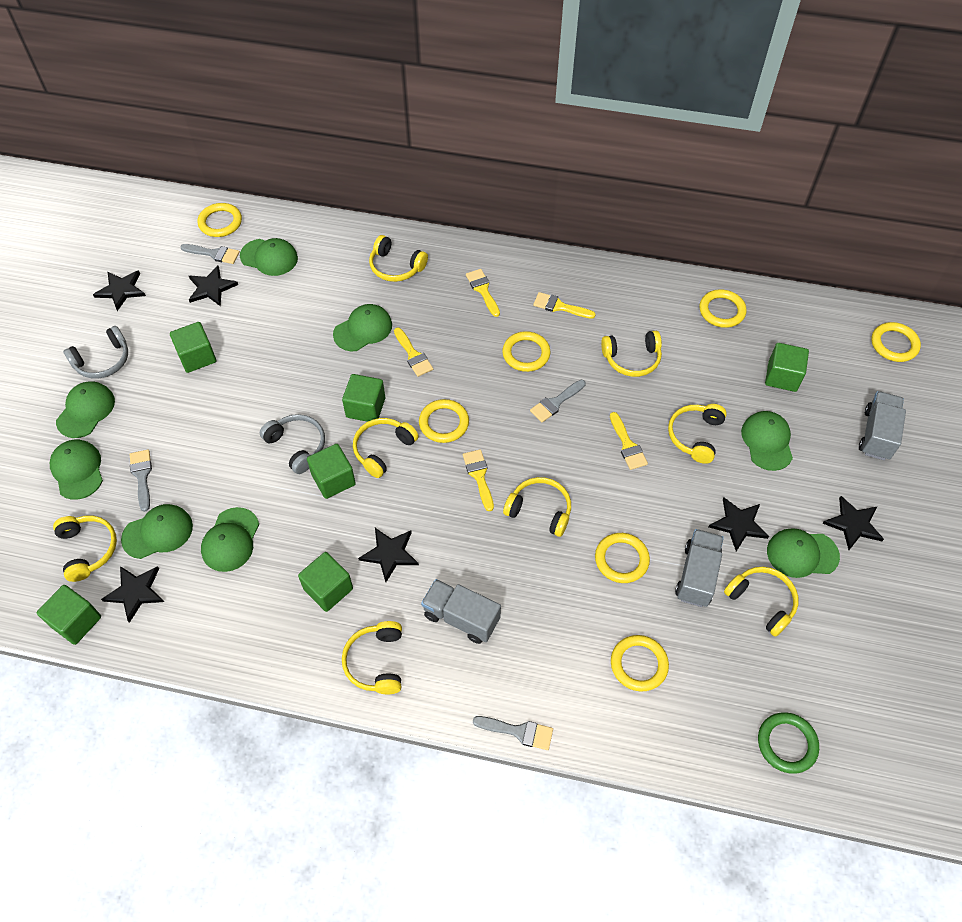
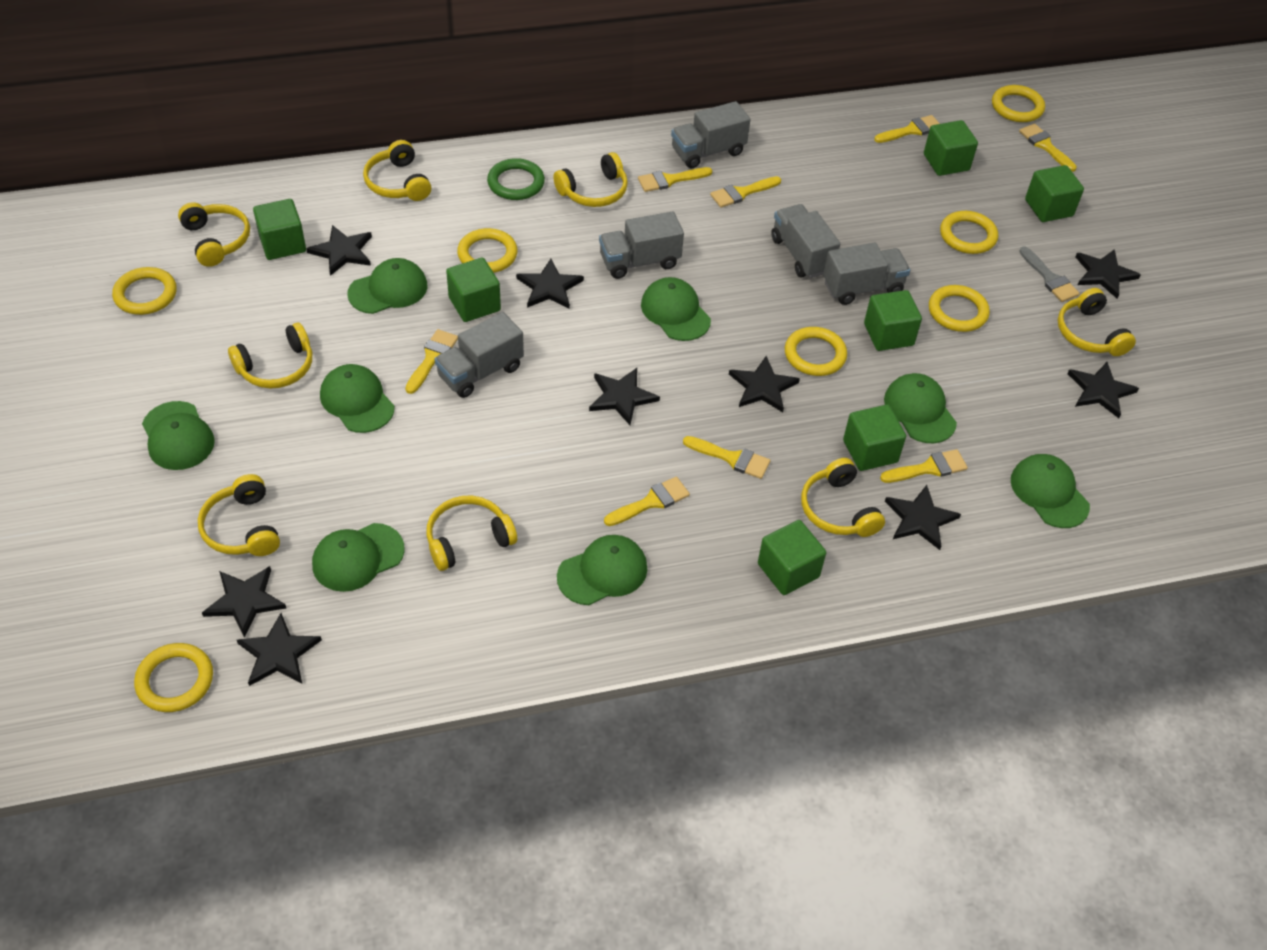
black star: 6 -> 9
green cube: 6 -> 7
grey brush: 4 -> 1
grey headphones: 2 -> 0
grey truck: 3 -> 5
yellow brush: 5 -> 8

